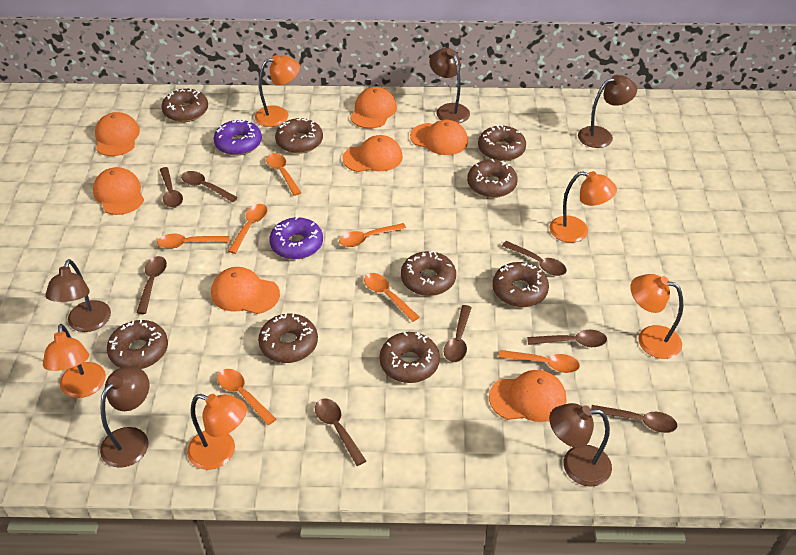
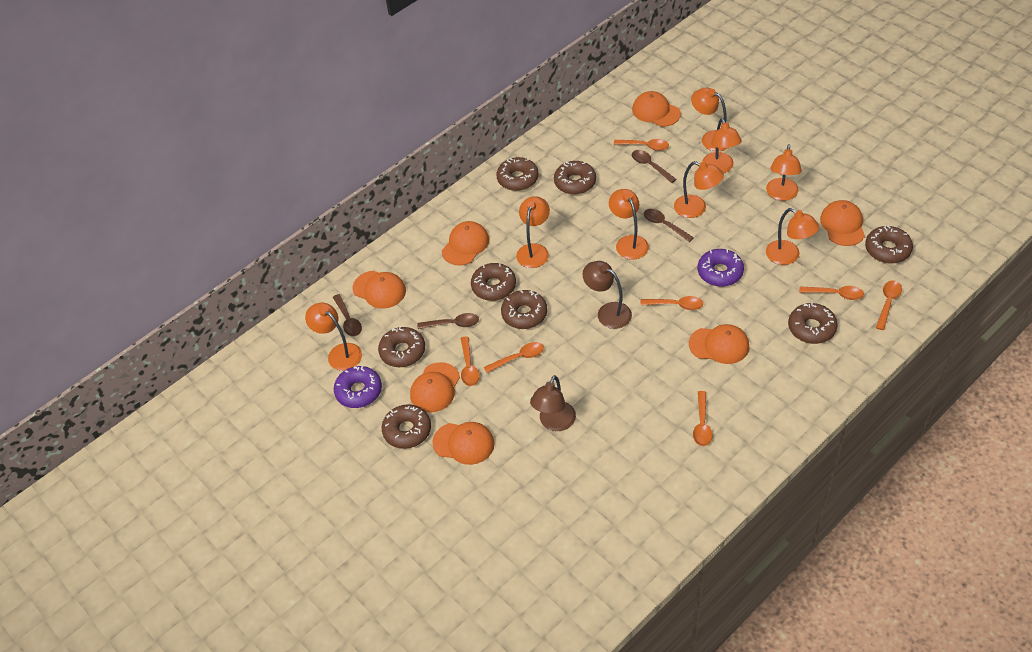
brown donut: 9 -> 8
brown lamp: 5 -> 2
brown spoon: 8 -> 4
orange lamp: 5 -> 8

